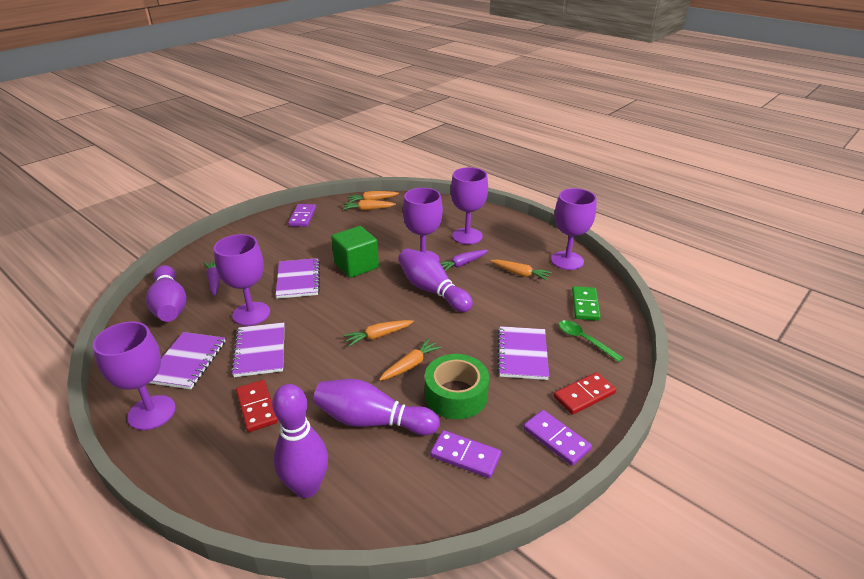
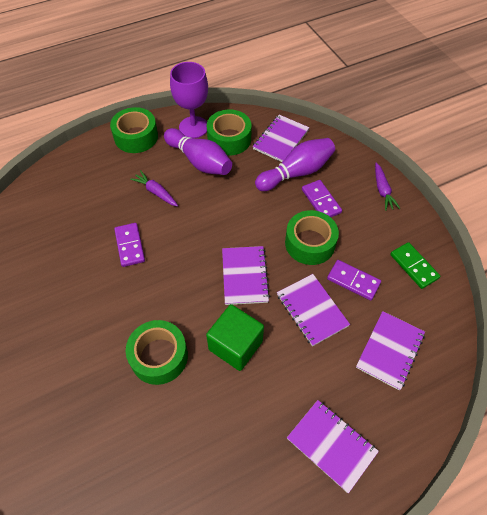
green spoon: 1 -> 0
green tape: 1 -> 4
orange carrot: 5 -> 0
purple bowling pin: 4 -> 2
purple goblet: 5 -> 1
purple notebook: 4 -> 5
red domino: 2 -> 0

